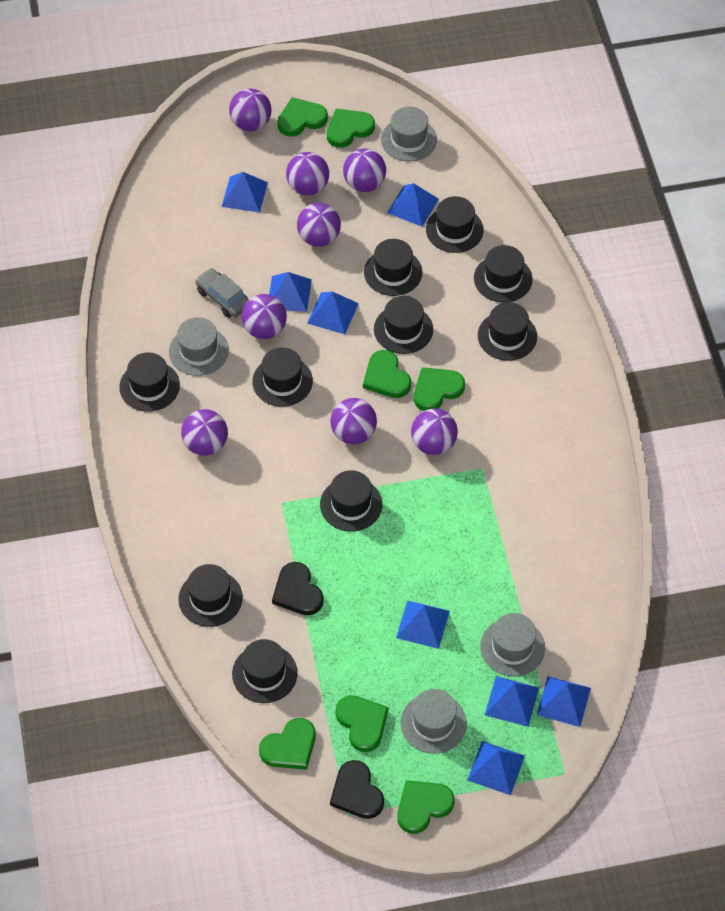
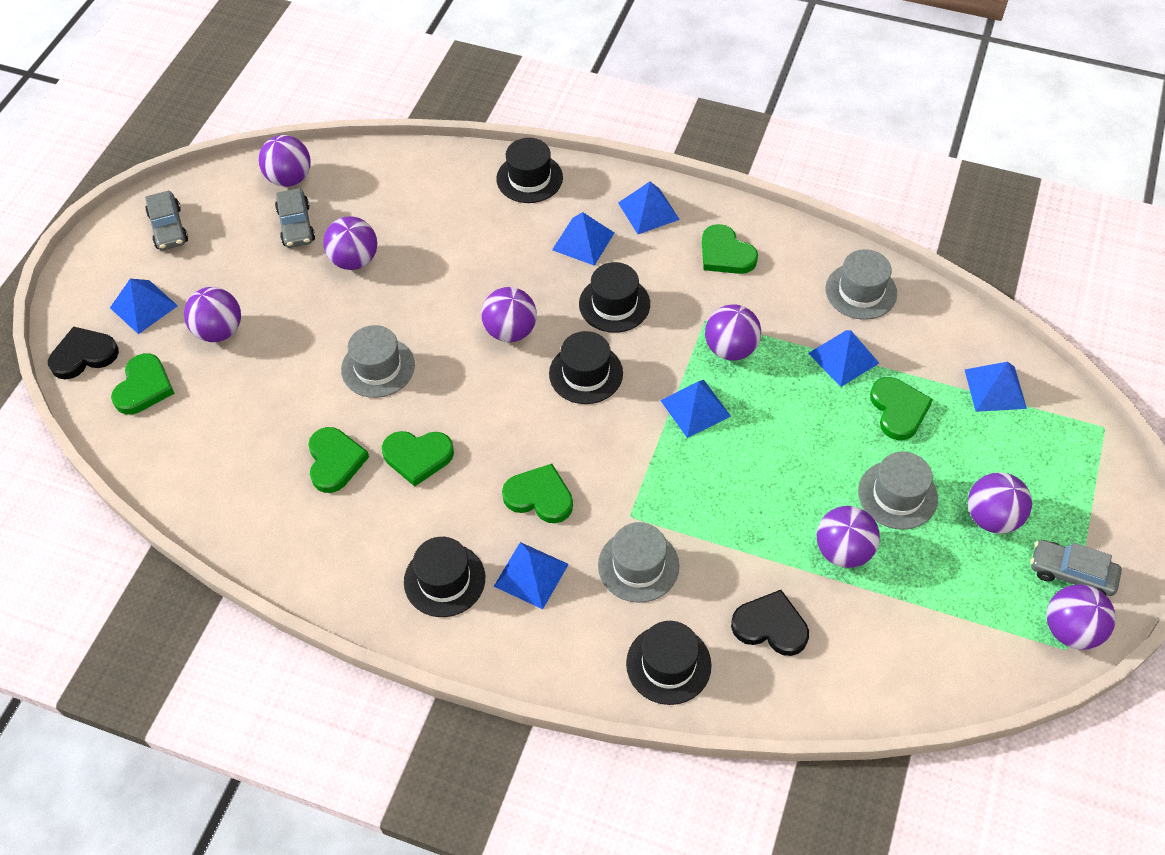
black hat: 10 -> 5
blue pyramid: 8 -> 7
green heart: 7 -> 6
grey car: 1 -> 3

